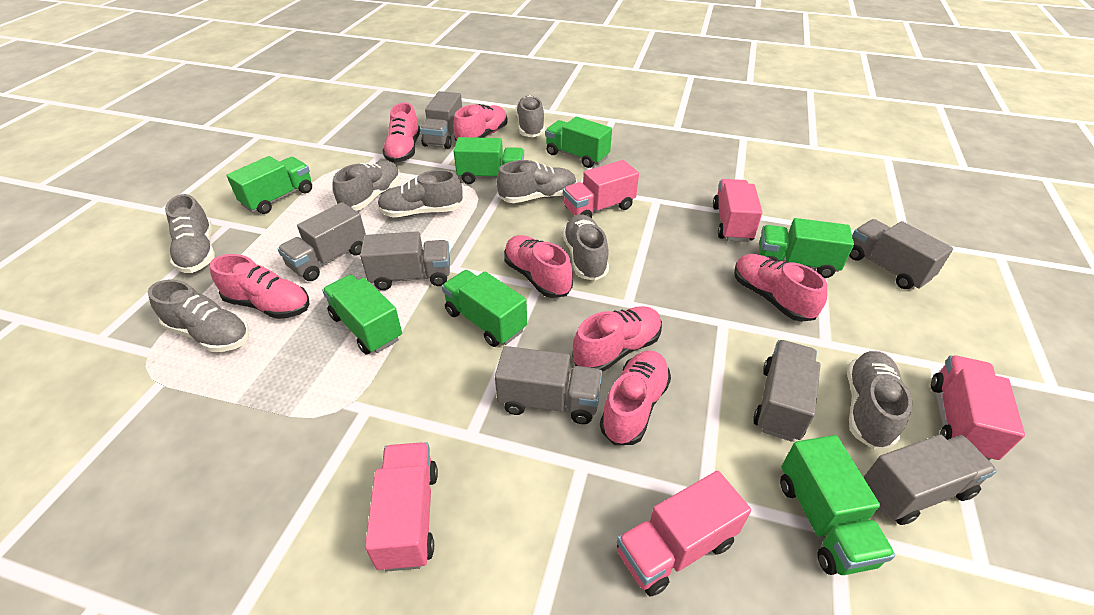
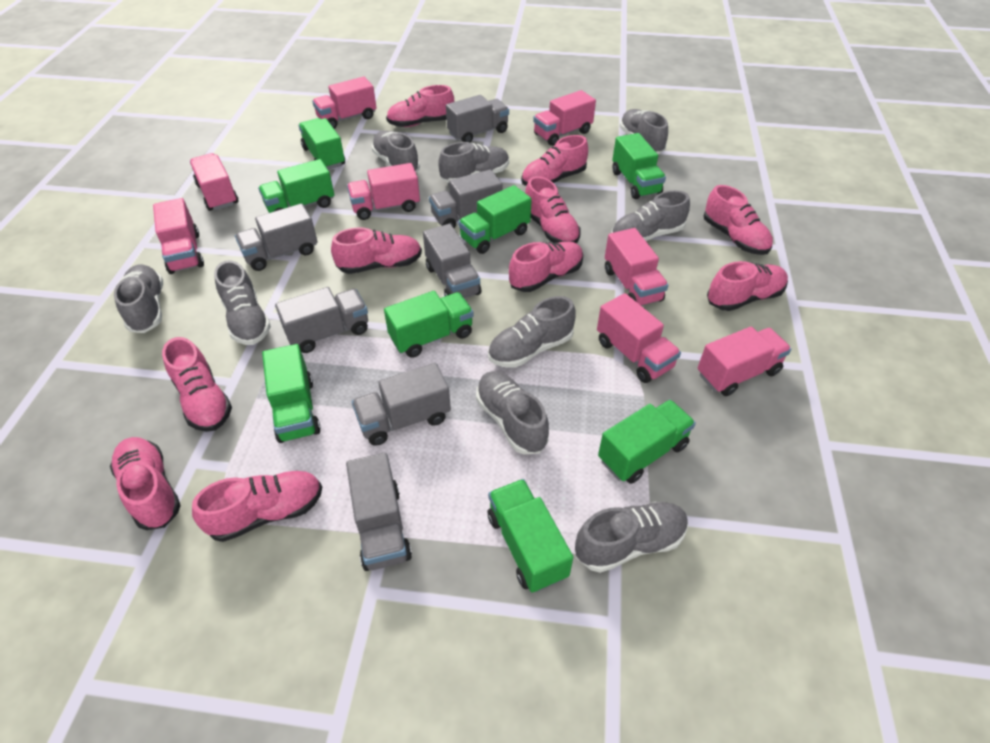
green truck: 7 -> 8
grey shoe: 8 -> 9
pink shoe: 7 -> 10
pink truck: 5 -> 8

